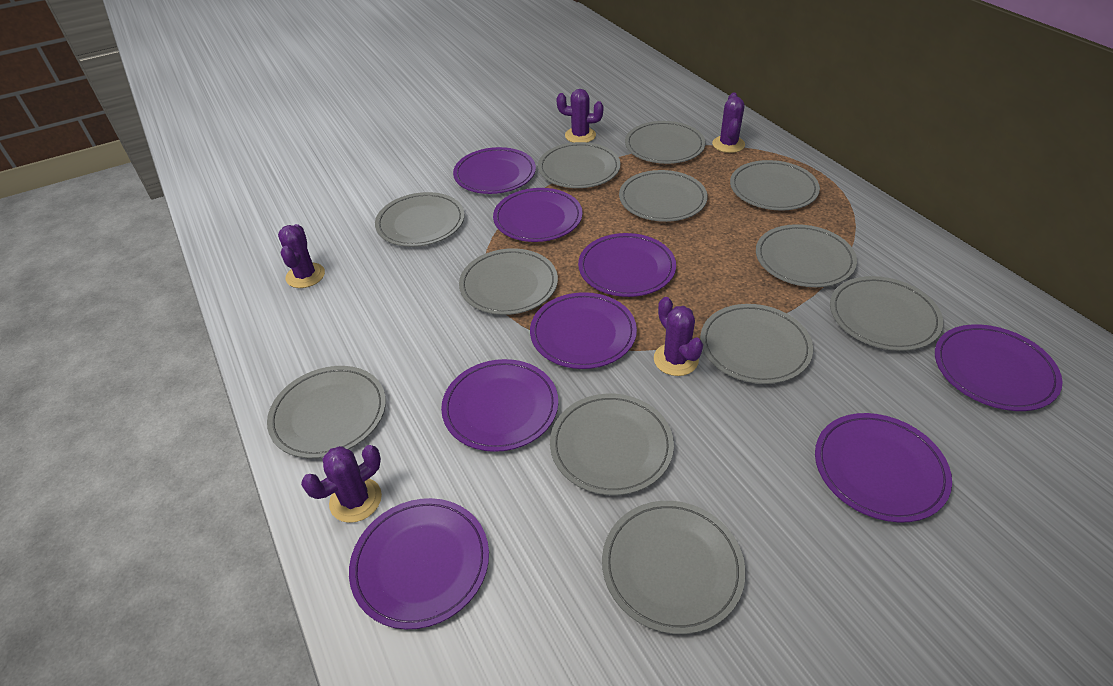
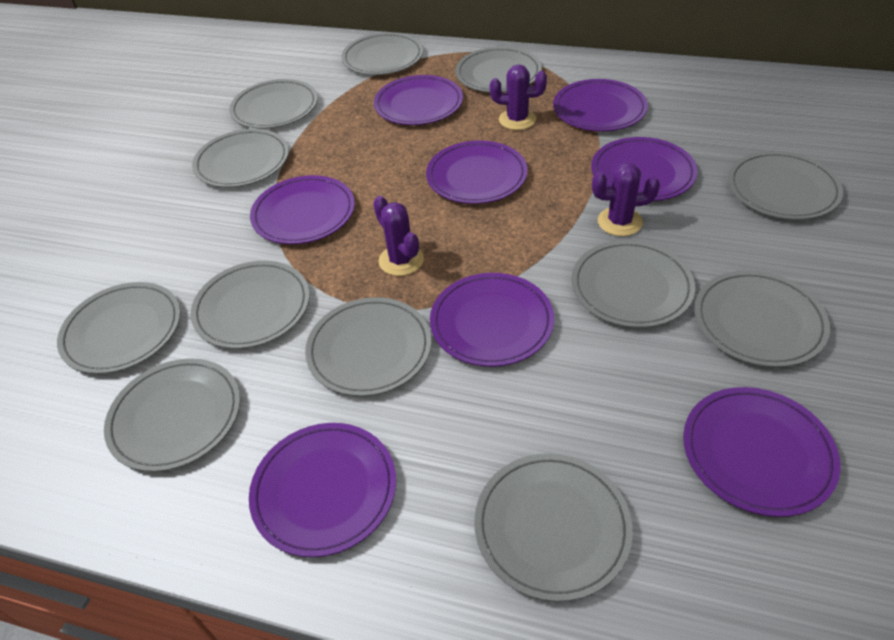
purple cactus: 5 -> 3

